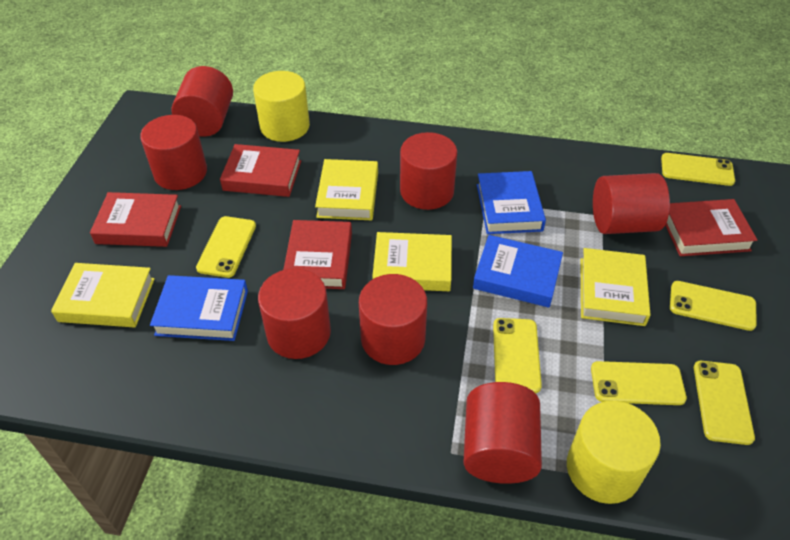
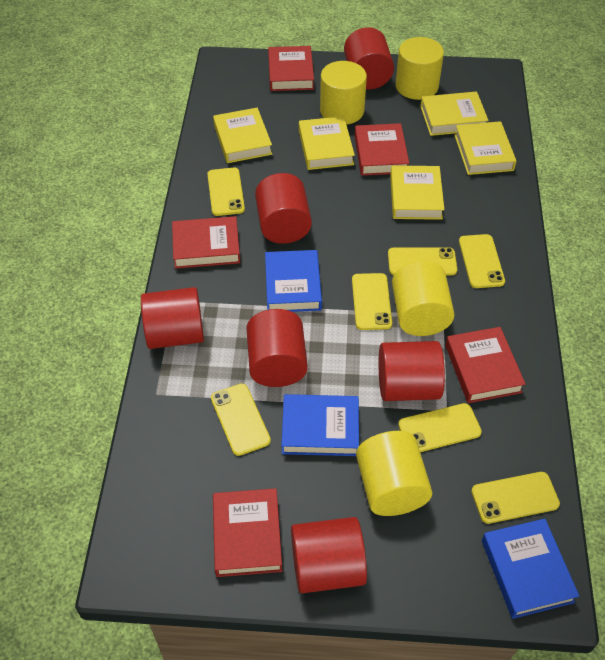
red book: 4 -> 5
red cylinder: 7 -> 6
yellow book: 4 -> 5
yellow cylinder: 2 -> 4
yellow phone: 6 -> 7

